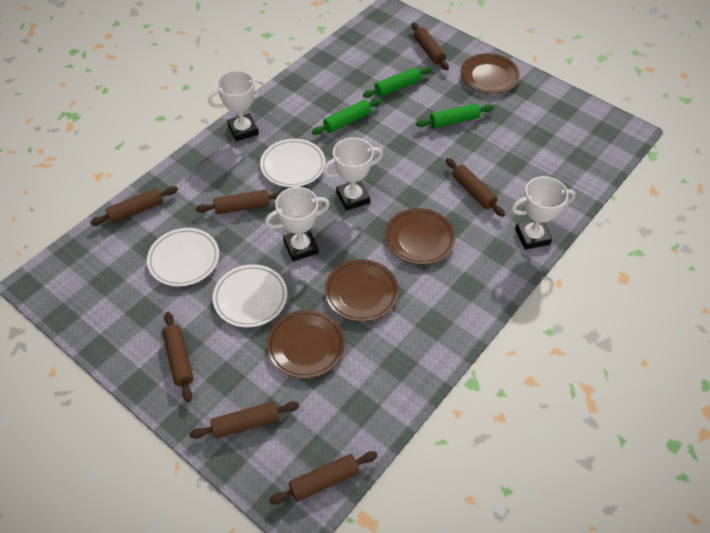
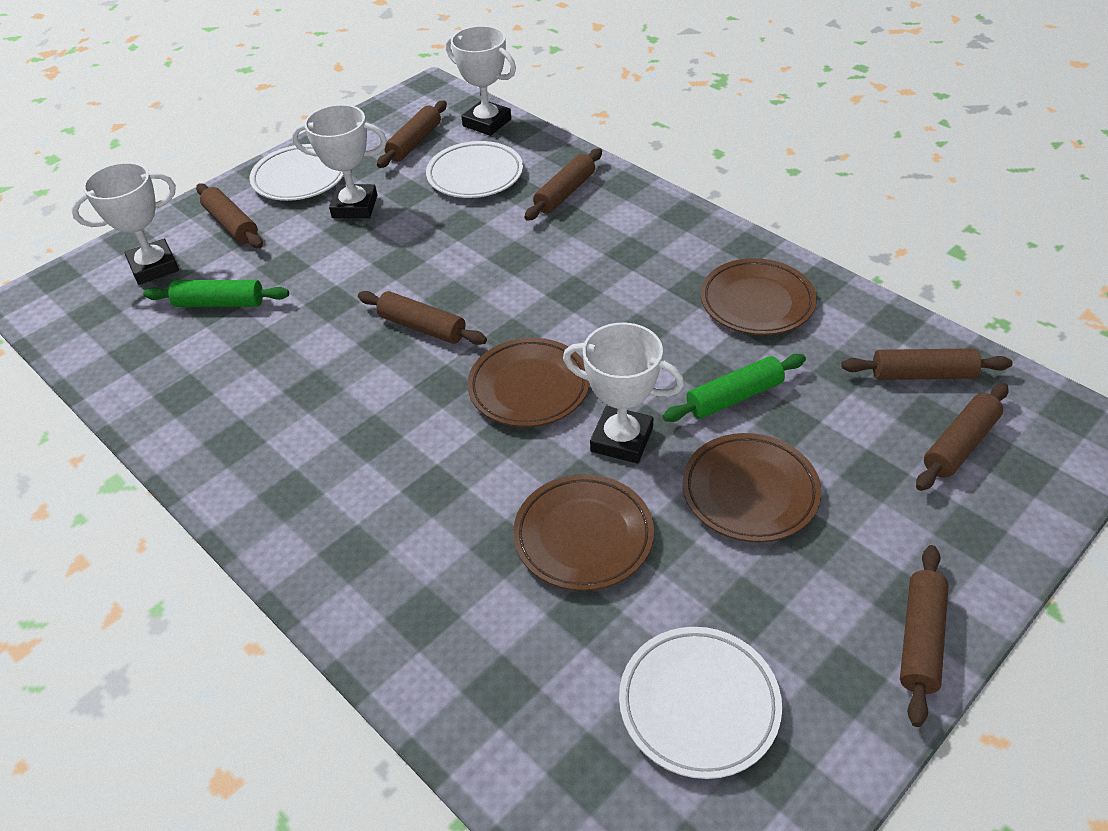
green rolling pin: 3 -> 2

